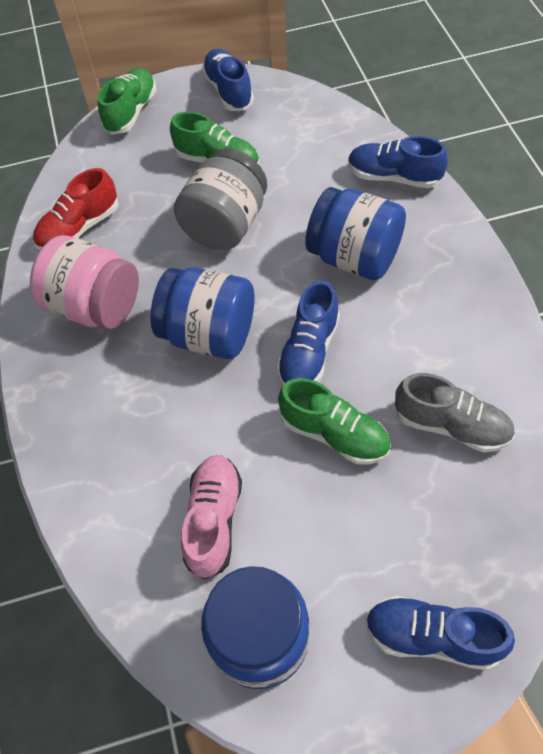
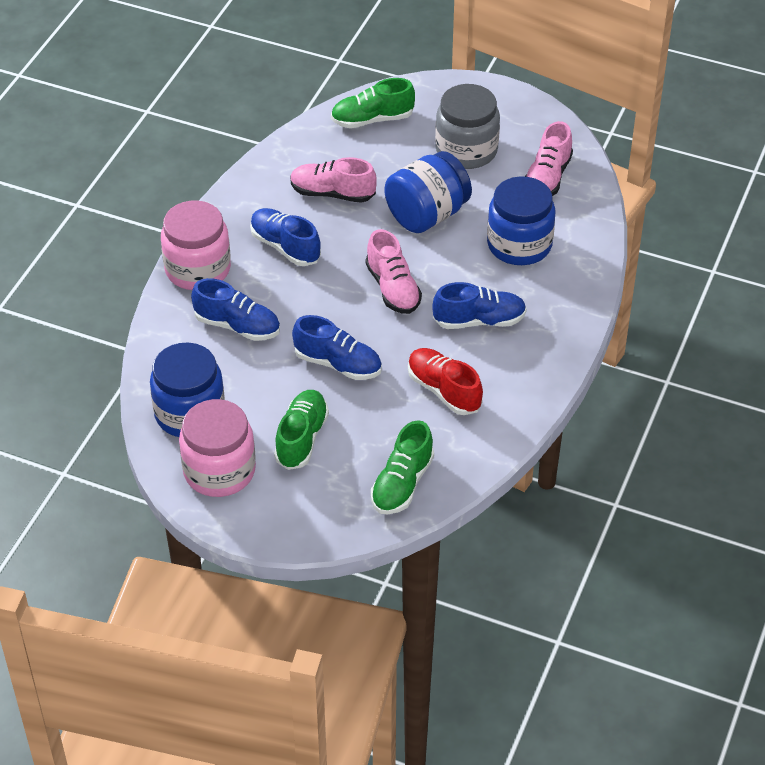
grey shoe: 1 -> 0
pink jar: 1 -> 2
pink shoe: 1 -> 3

